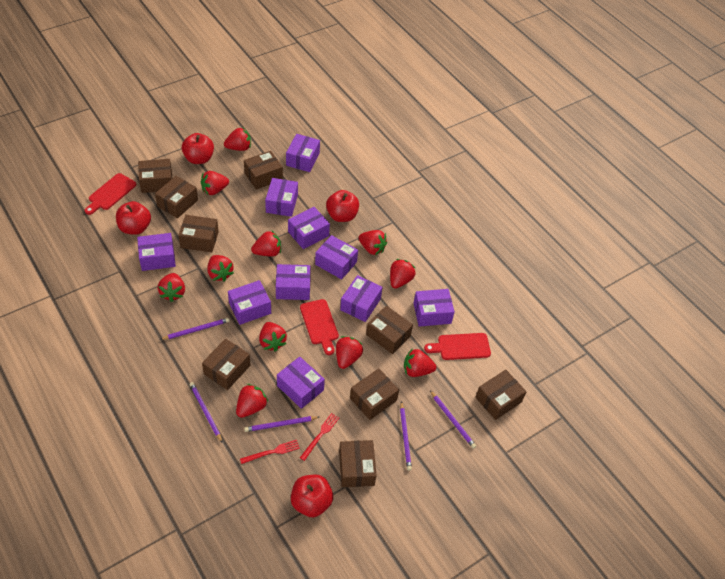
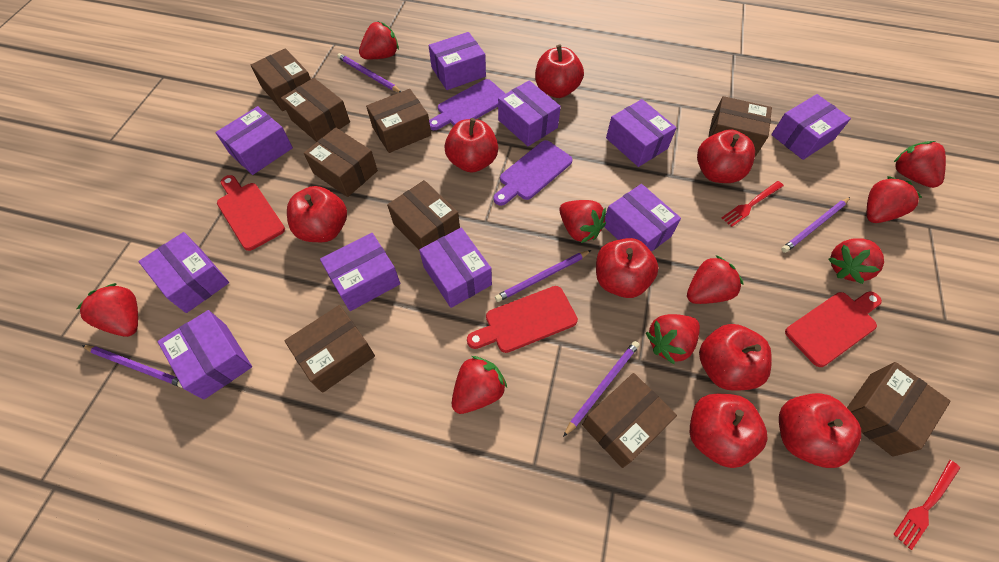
purple cutting board: 0 -> 2
red apple: 4 -> 8
red strawberry: 11 -> 9

